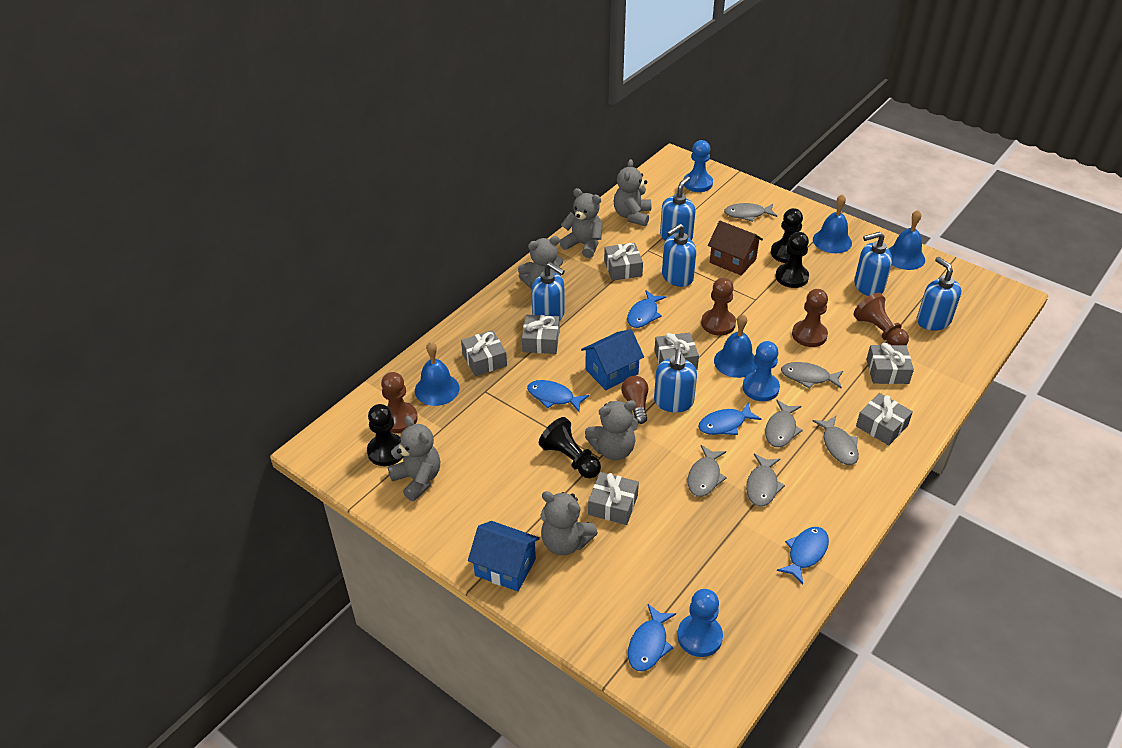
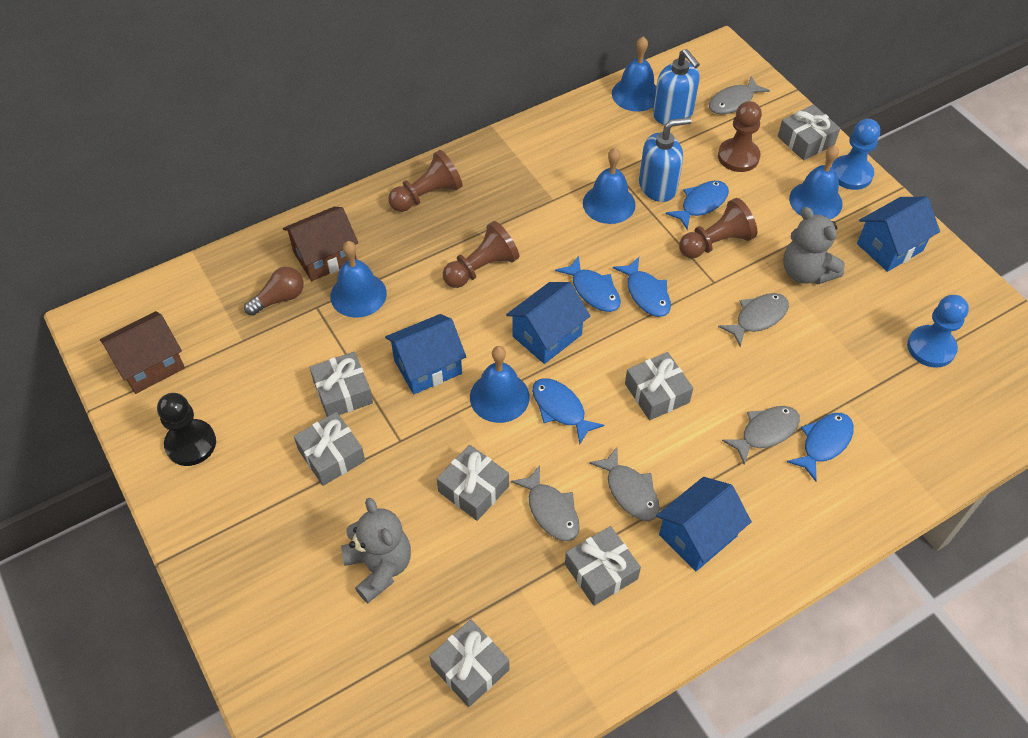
black pawn: 4 -> 1
blue bell: 4 -> 5
blue house: 2 -> 4
blue pawn: 3 -> 2
blue soap dispenser: 6 -> 2
brown house: 1 -> 2
grey fish: 6 -> 5
grey teddy bear: 6 -> 2

